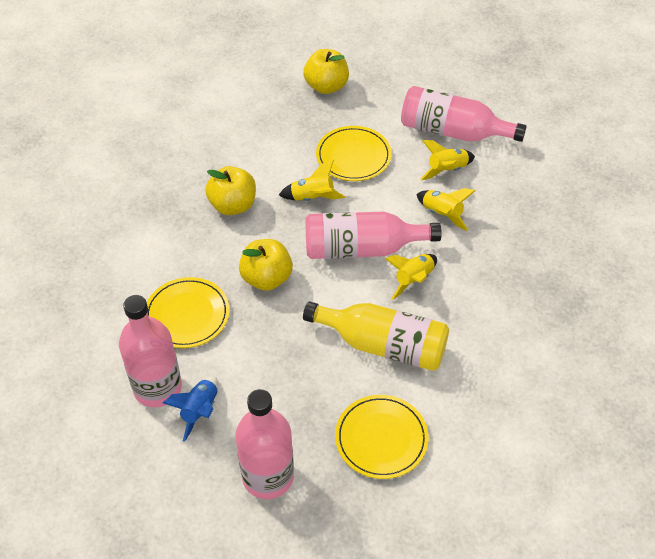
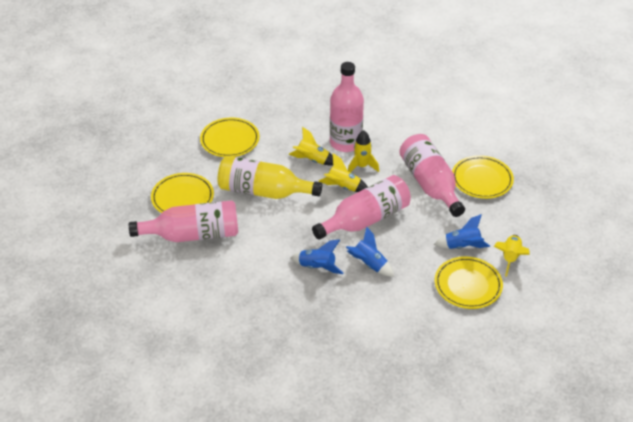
blue rocket: 1 -> 3
yellow apple: 3 -> 0
yellow plate: 3 -> 4

